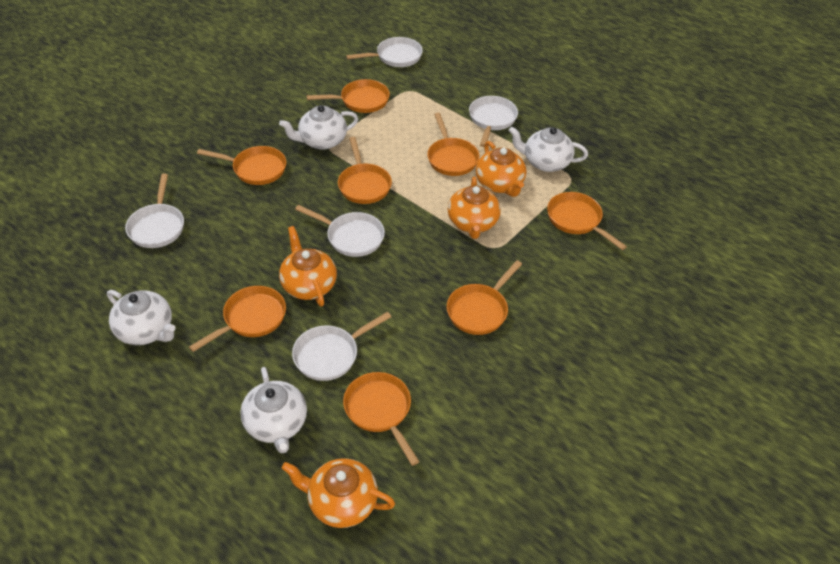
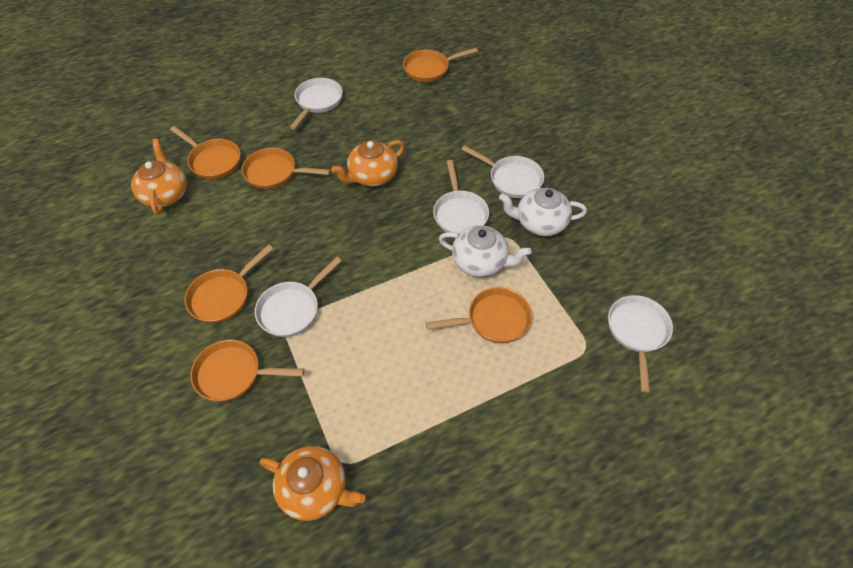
orange pan: 8 -> 6
orange teapot: 4 -> 3
white teapot: 4 -> 2

